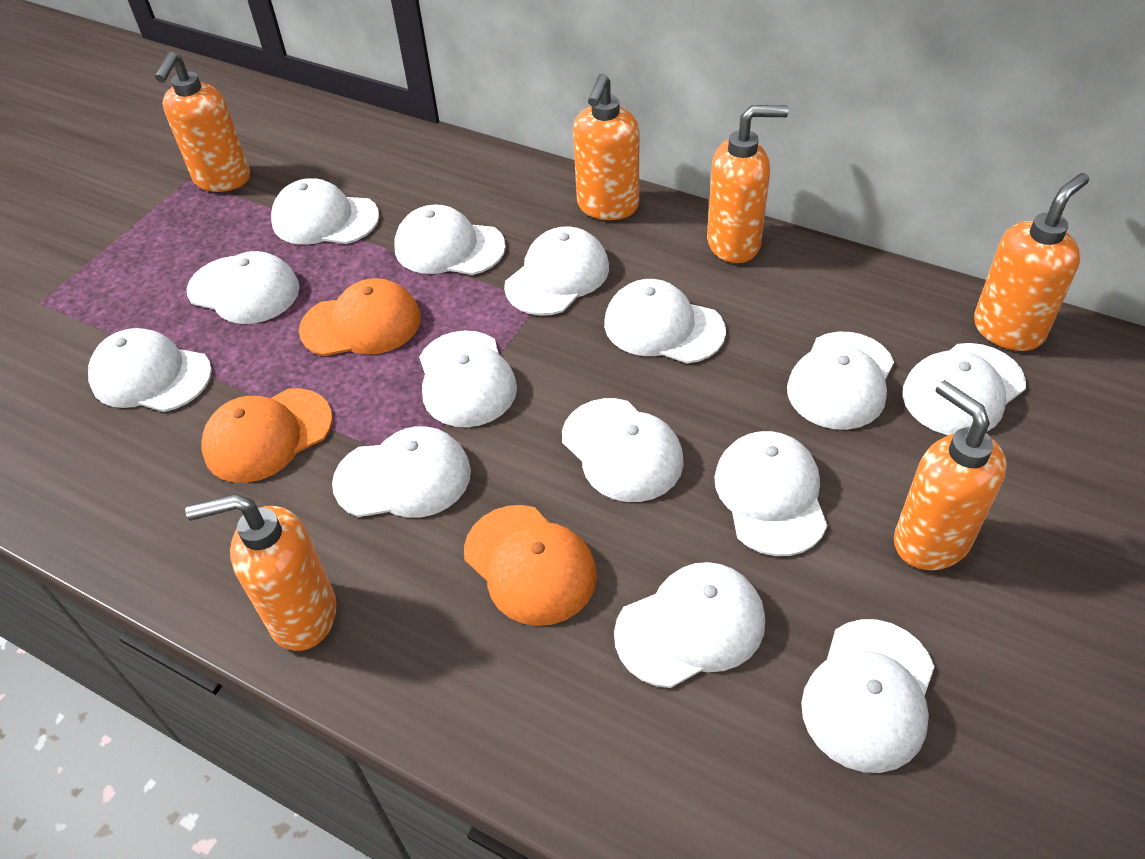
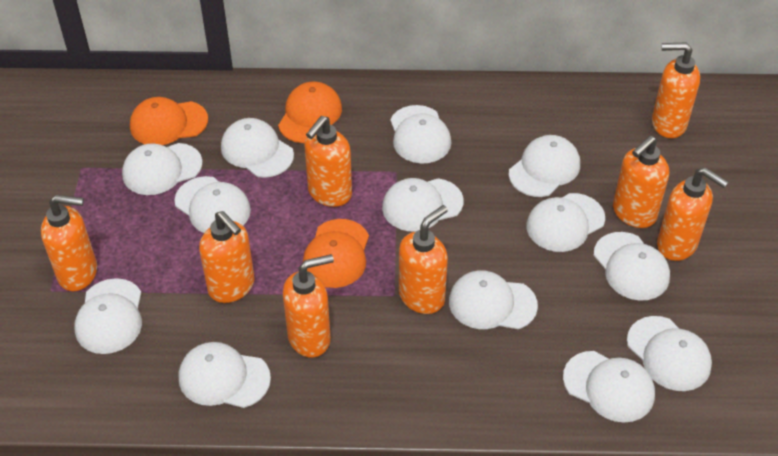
orange soap dispenser: 6 -> 8
white cap: 14 -> 13

